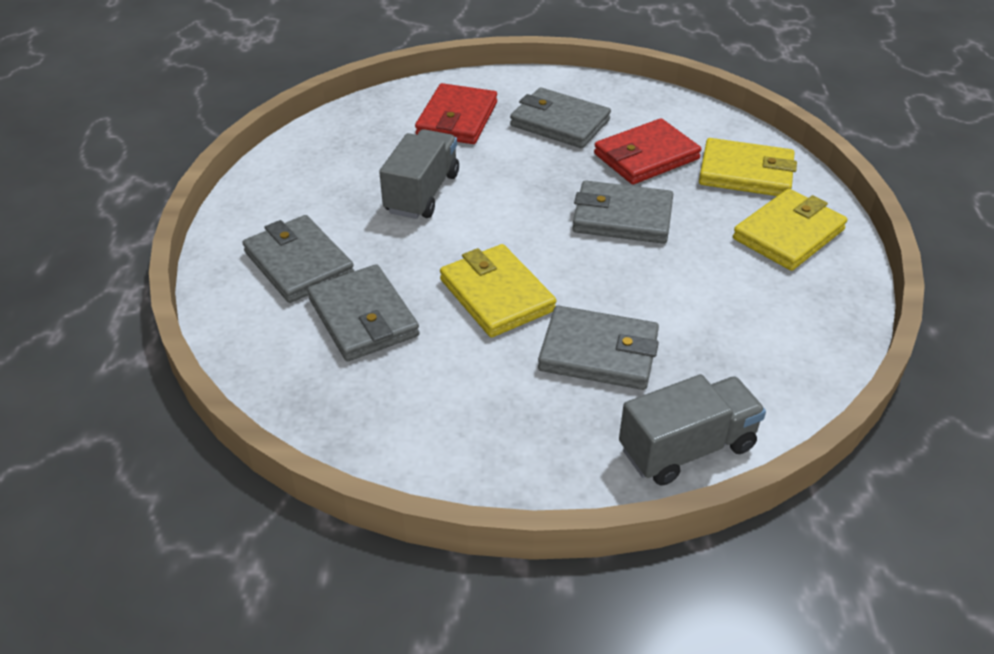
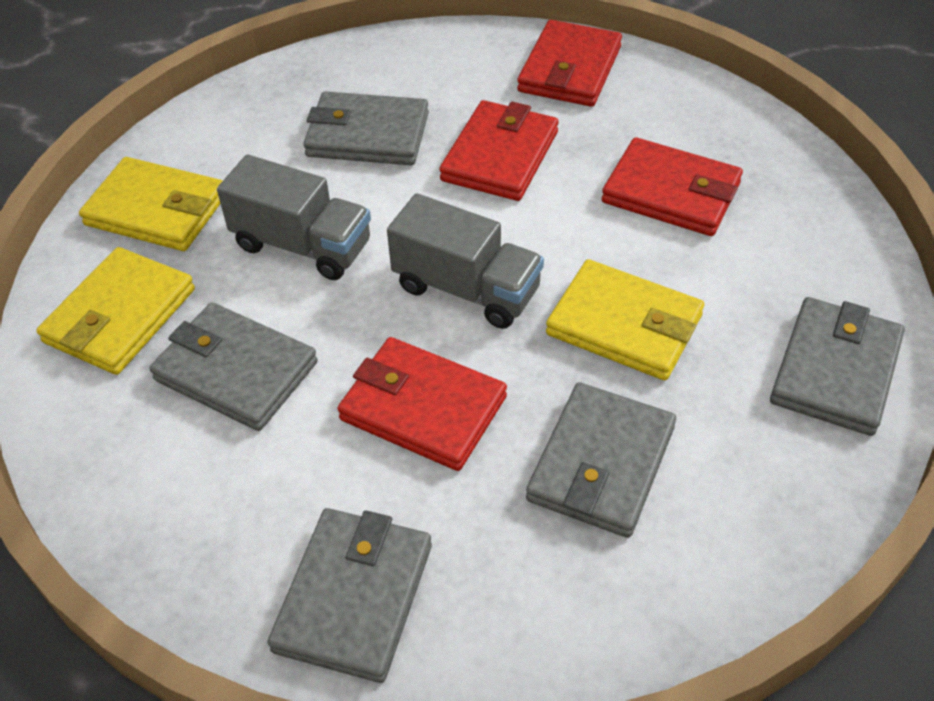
red wallet: 2 -> 4

